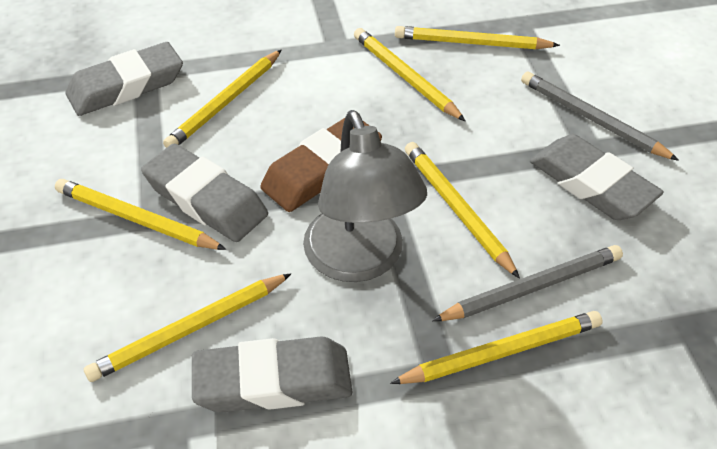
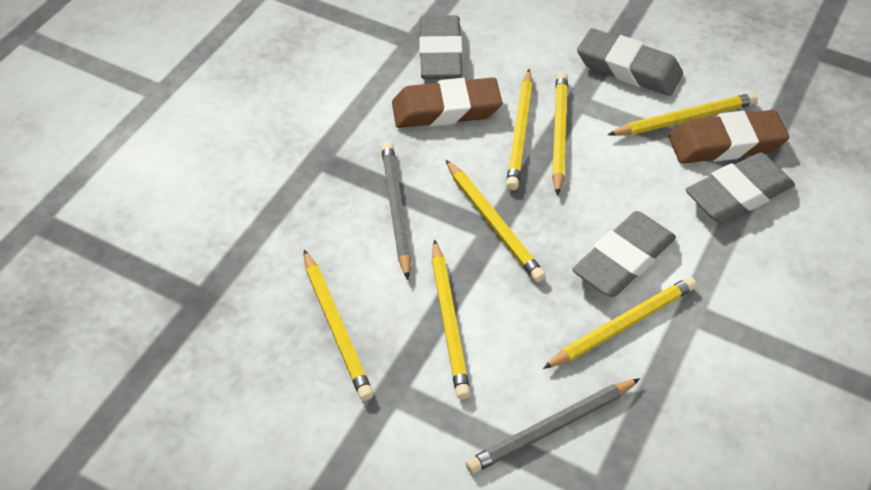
brown eraser: 1 -> 2
grey lamp: 1 -> 0

